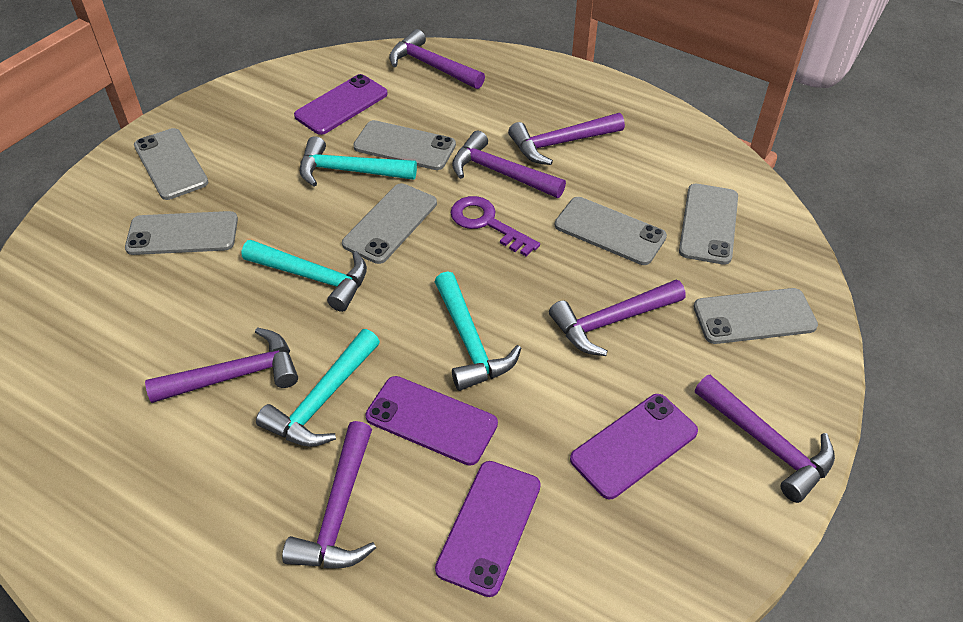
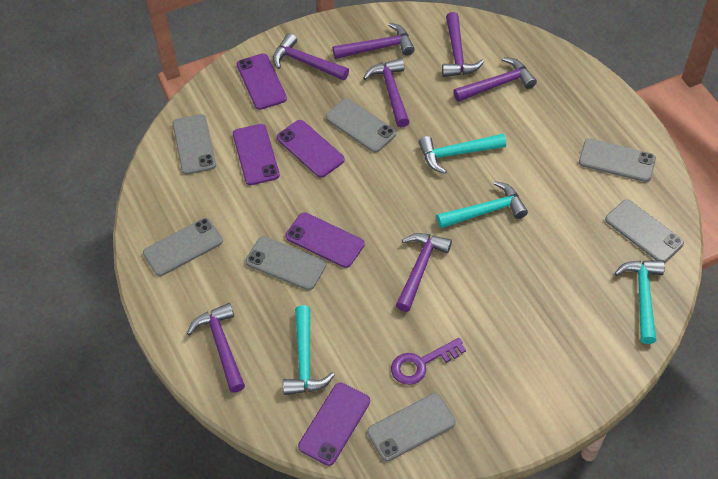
purple phone: 4 -> 5

